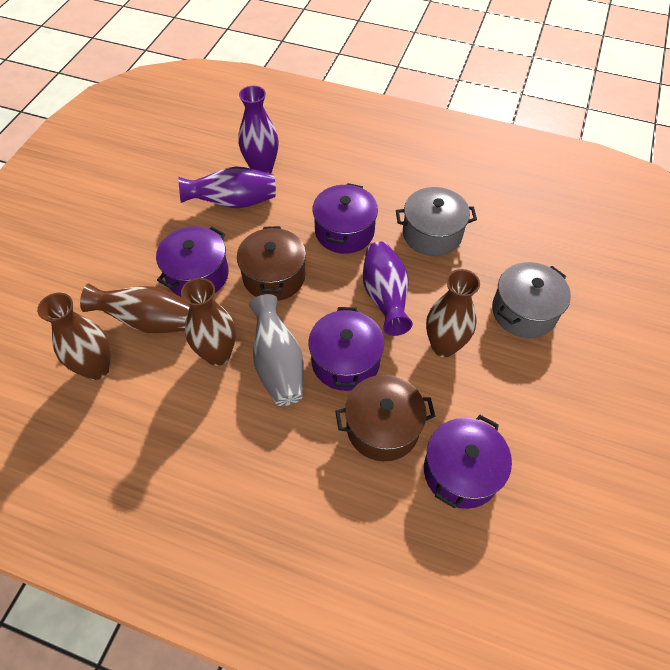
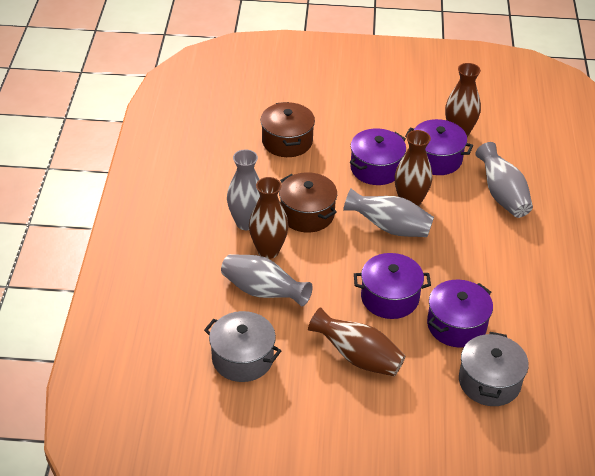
grey vase: 1 -> 4
purple vase: 3 -> 0

